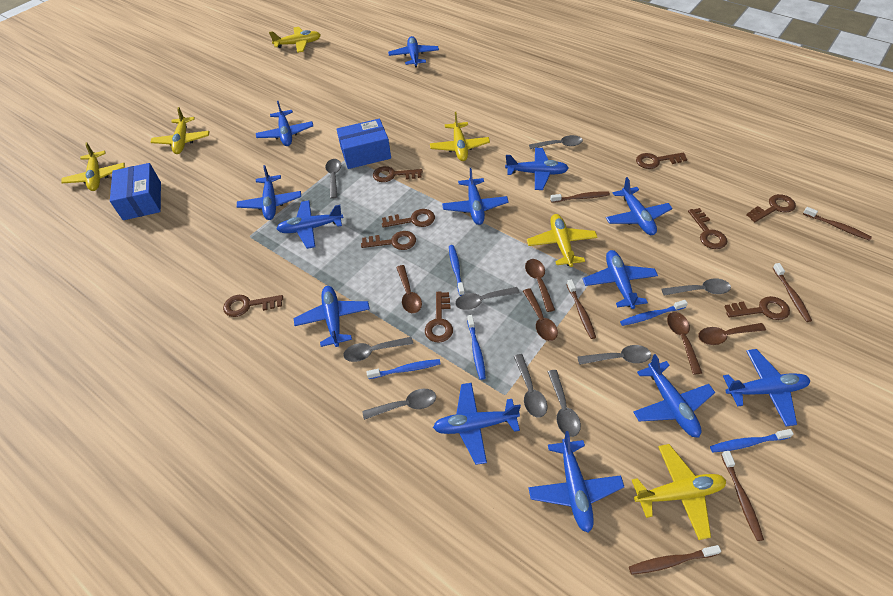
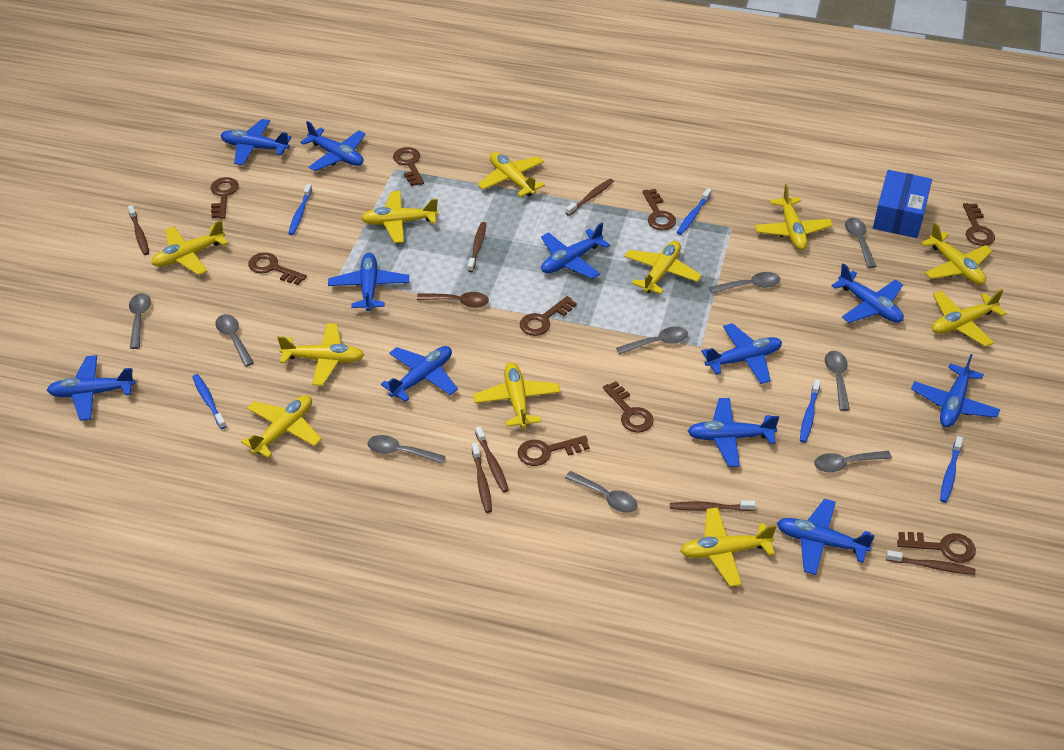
blue box: 2 -> 1
blue plane: 13 -> 11
brown spoon: 5 -> 1
brown toothbrush: 6 -> 7
yellow plane: 6 -> 11

